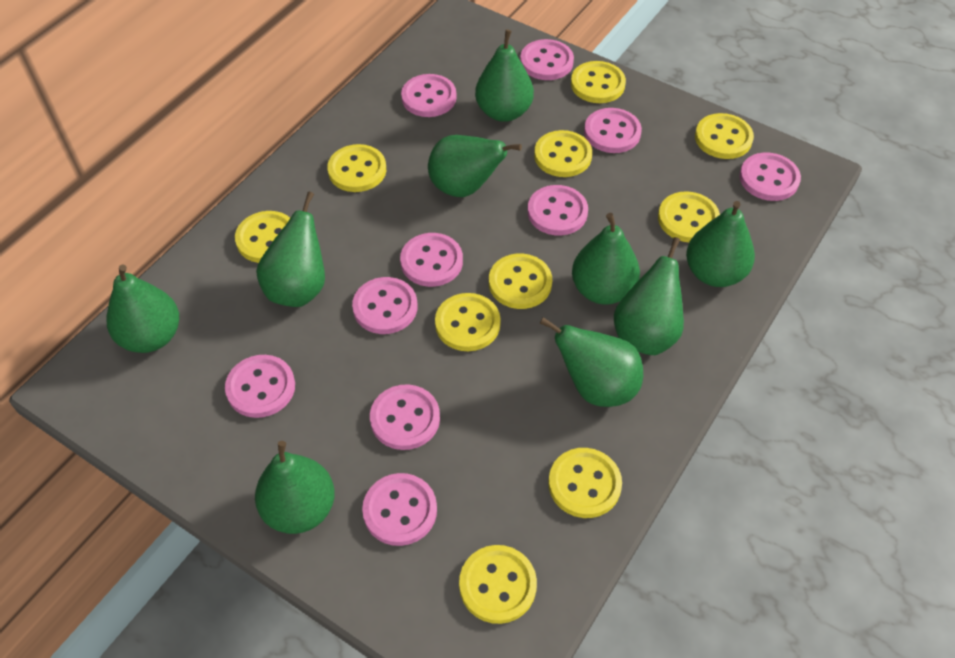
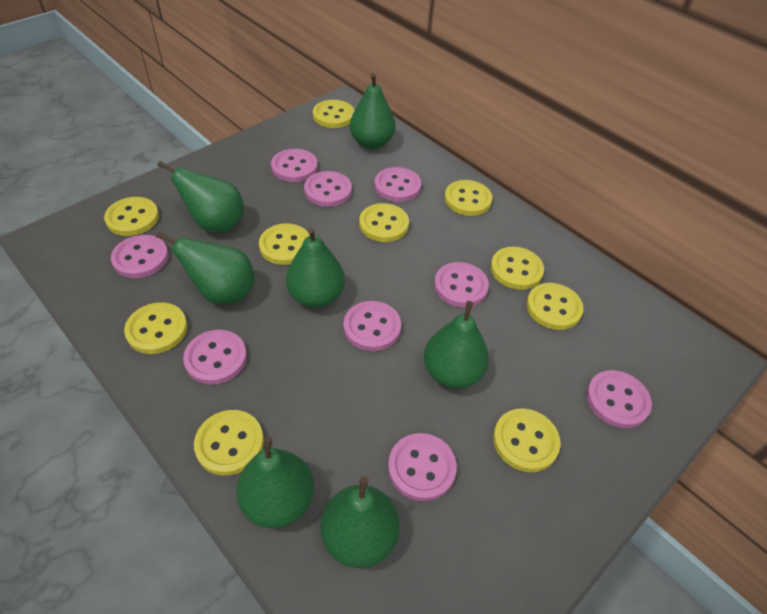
green pear: 9 -> 7
pink button: 10 -> 9

